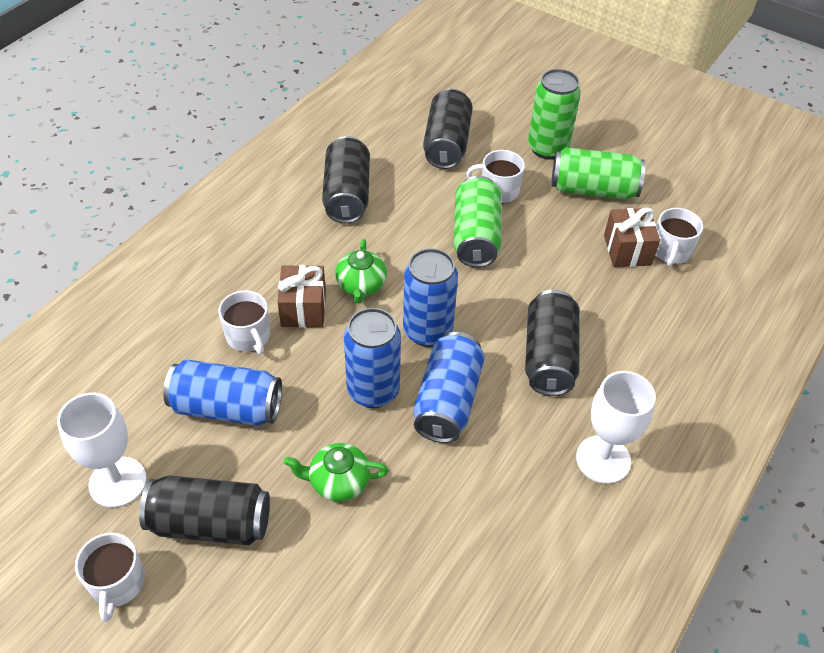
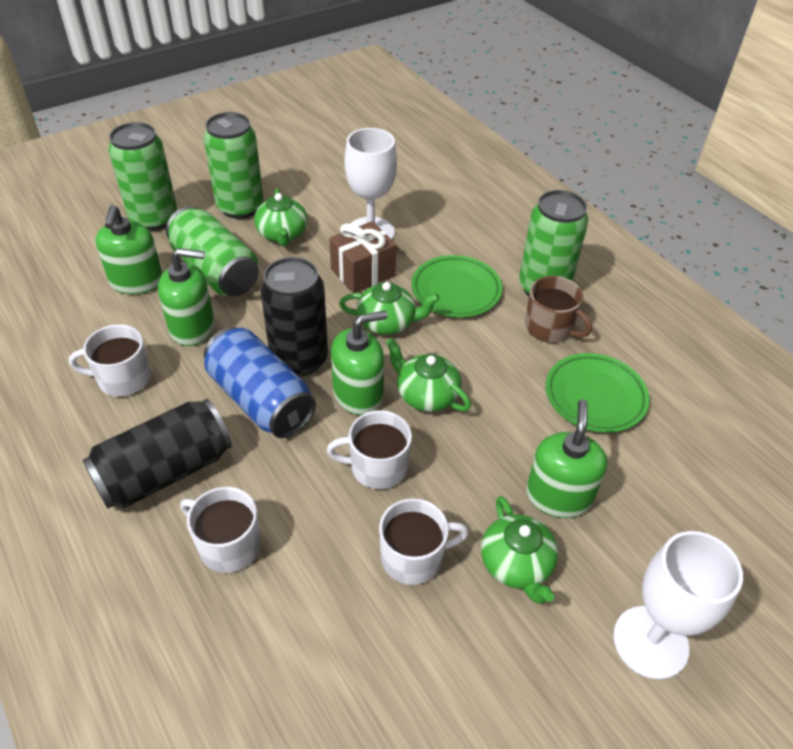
black can: 4 -> 2
blue can: 4 -> 1
brown gift: 2 -> 1
brown mug: 0 -> 1
green can: 3 -> 4
green plate: 0 -> 2
green soap dispenser: 0 -> 4
green teapot: 2 -> 4

